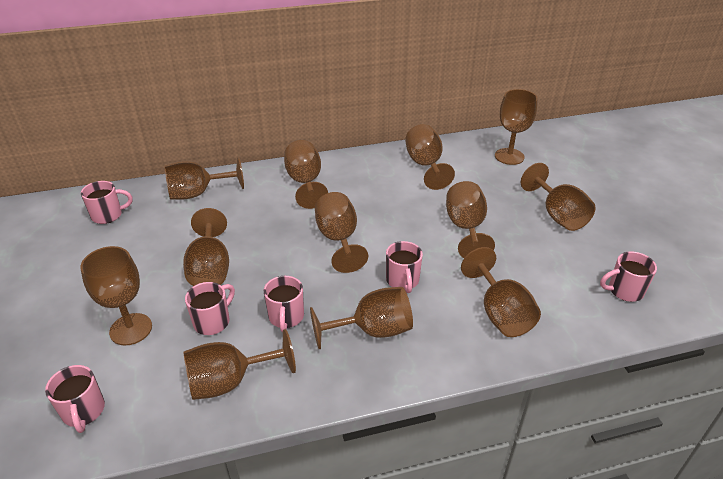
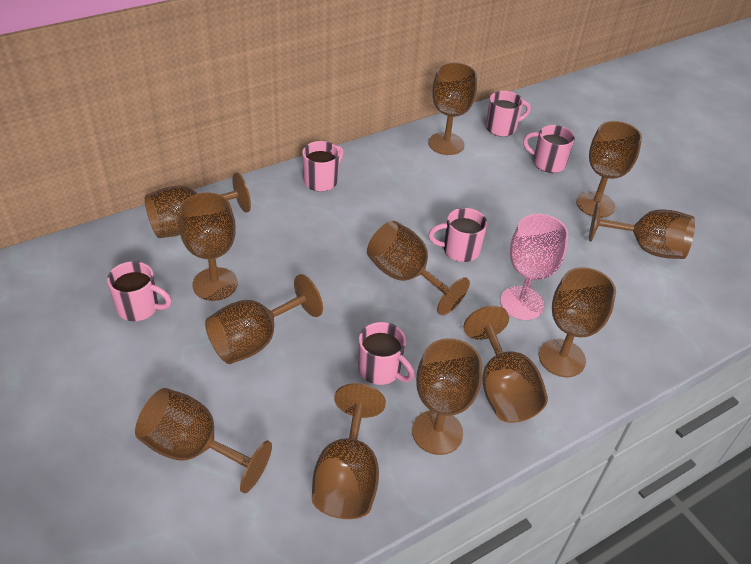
pink goblet: 0 -> 1

